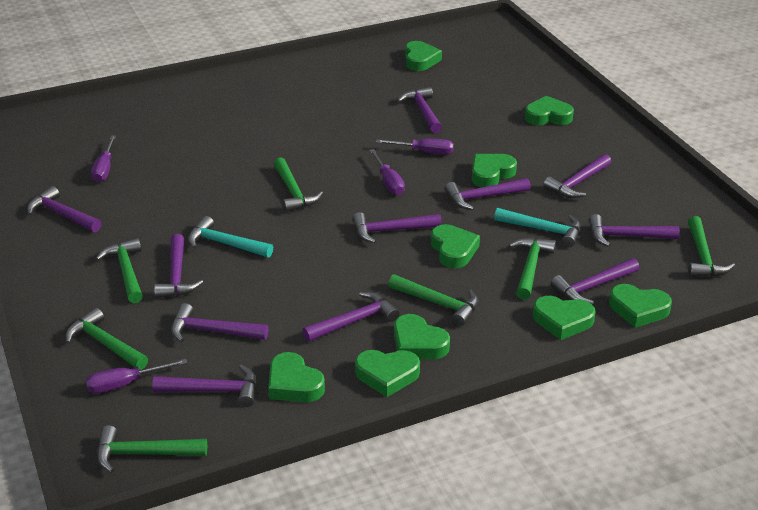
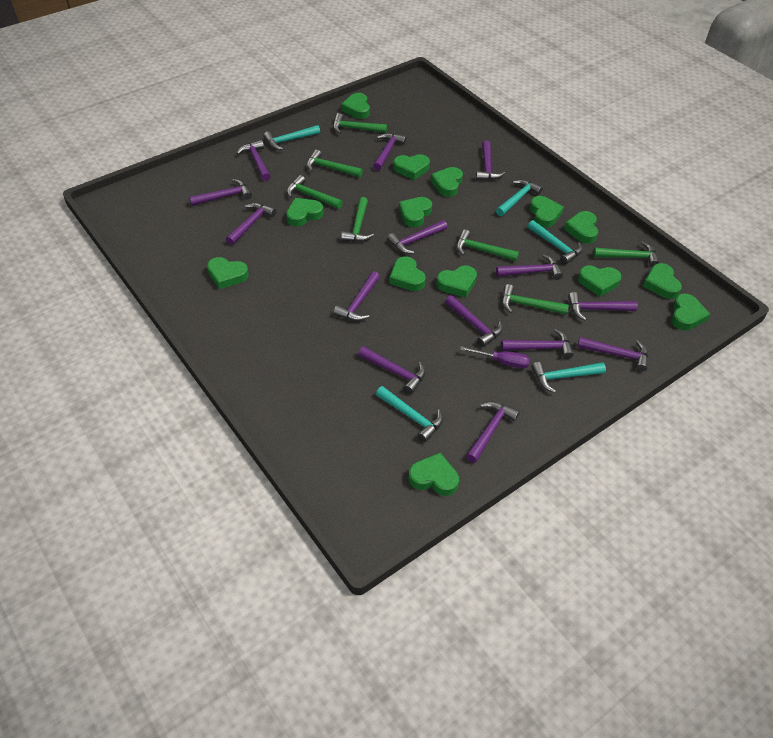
green heart: 9 -> 14
purple hammer: 11 -> 14
purple screwdriver: 4 -> 1
turquoise hammer: 2 -> 5

